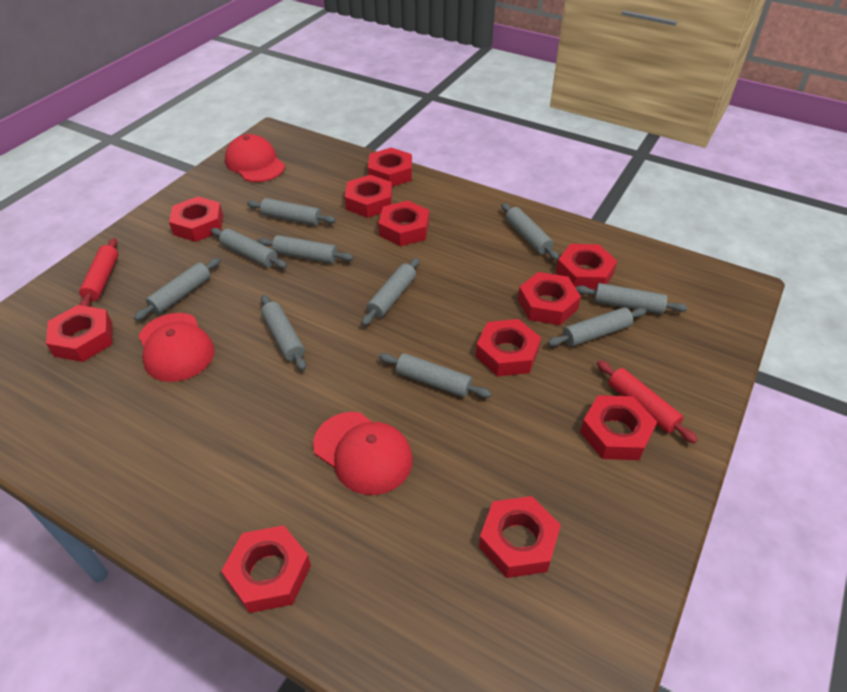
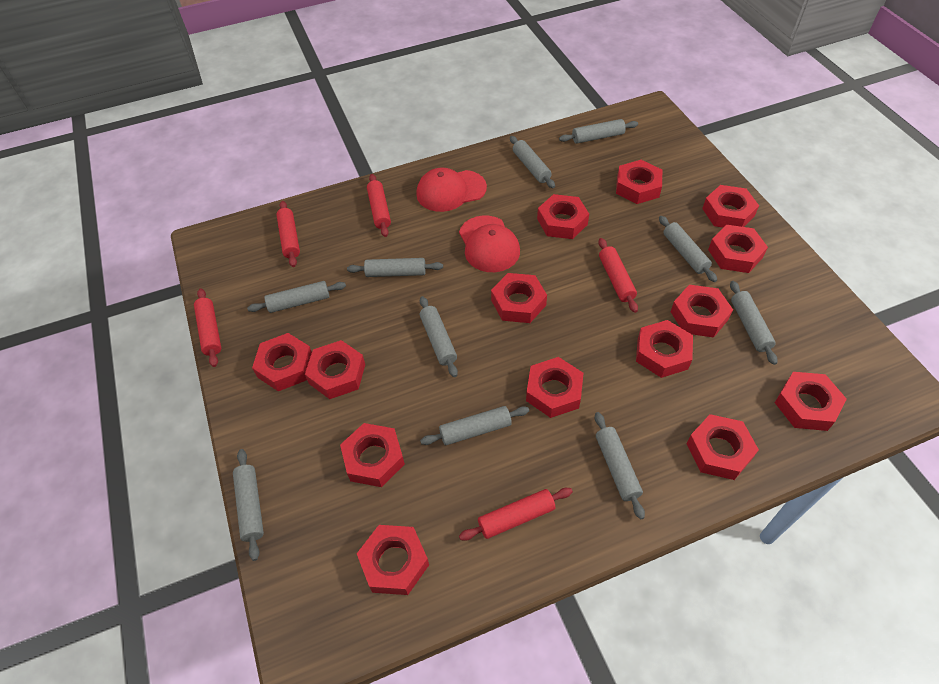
red cap: 3 -> 2
red nut: 11 -> 14
red rolling pin: 2 -> 5

